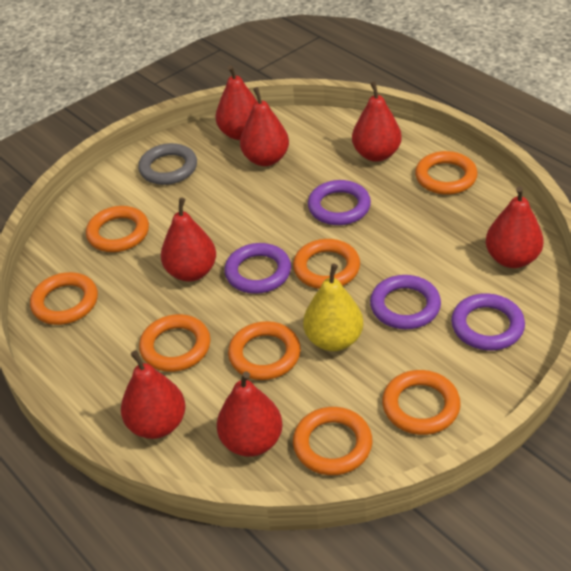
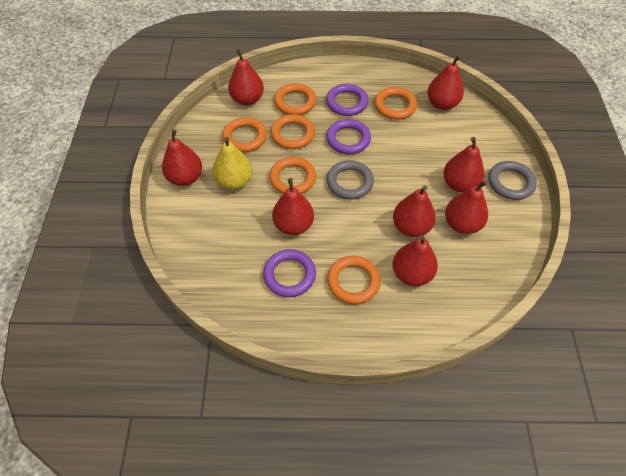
grey ring: 1 -> 2
orange ring: 8 -> 6
purple ring: 4 -> 3
red pear: 7 -> 8

